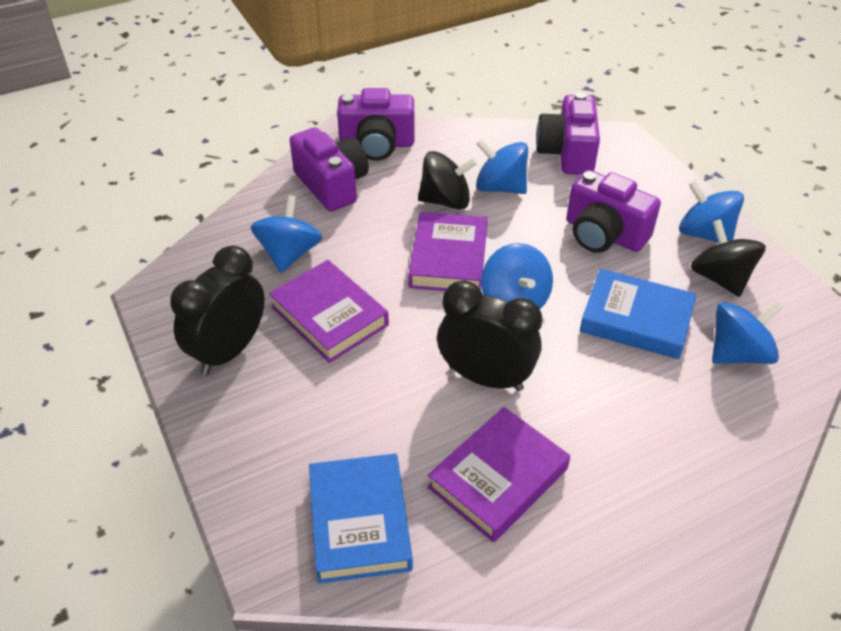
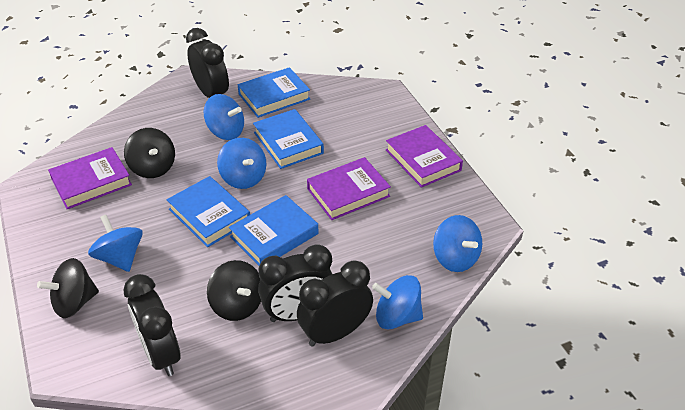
black clock: 2 -> 4
black spinning top: 2 -> 3
blue book: 2 -> 4
purple camera: 4 -> 0

